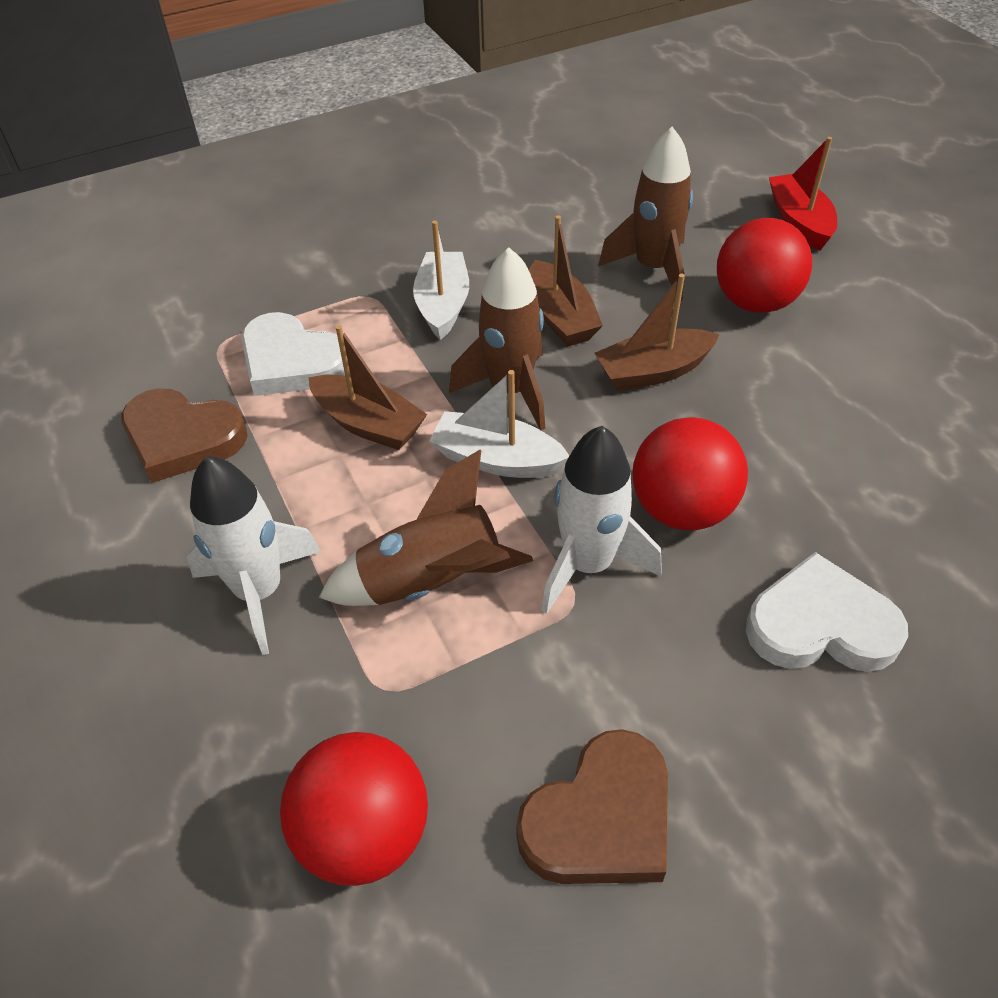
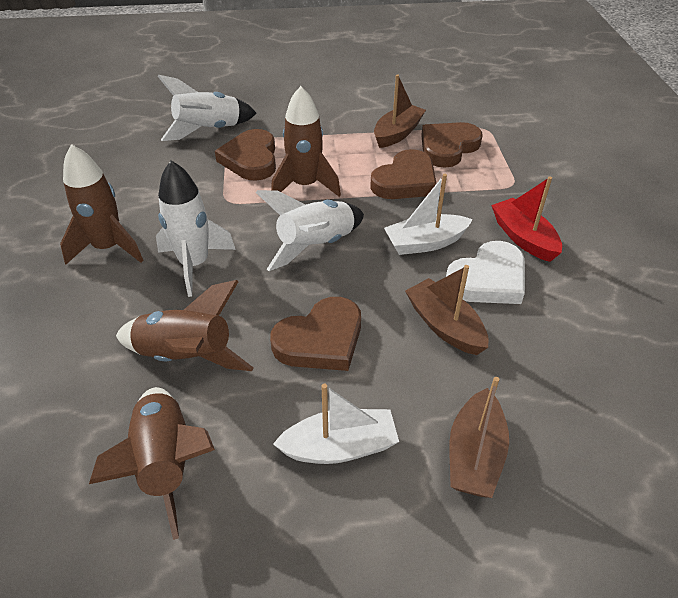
brown heart: 2 -> 4
brown rocket: 3 -> 4
red ball: 3 -> 0
white heart: 2 -> 1
white rocket: 2 -> 3

